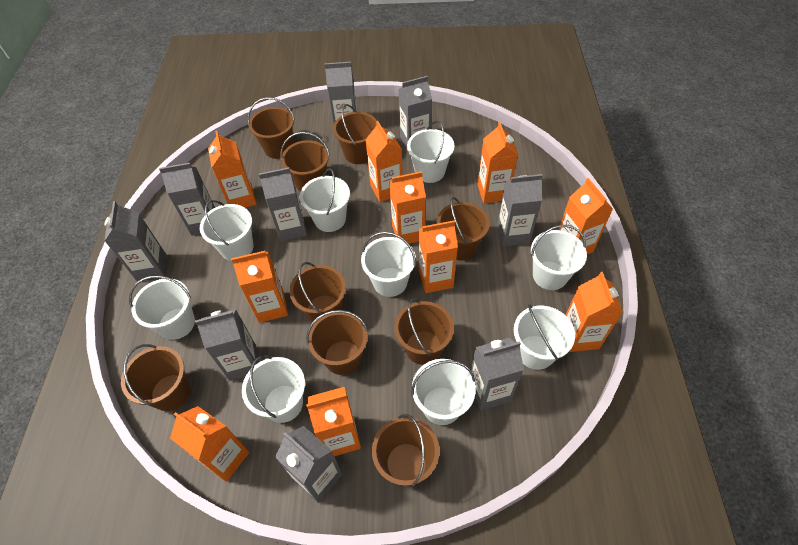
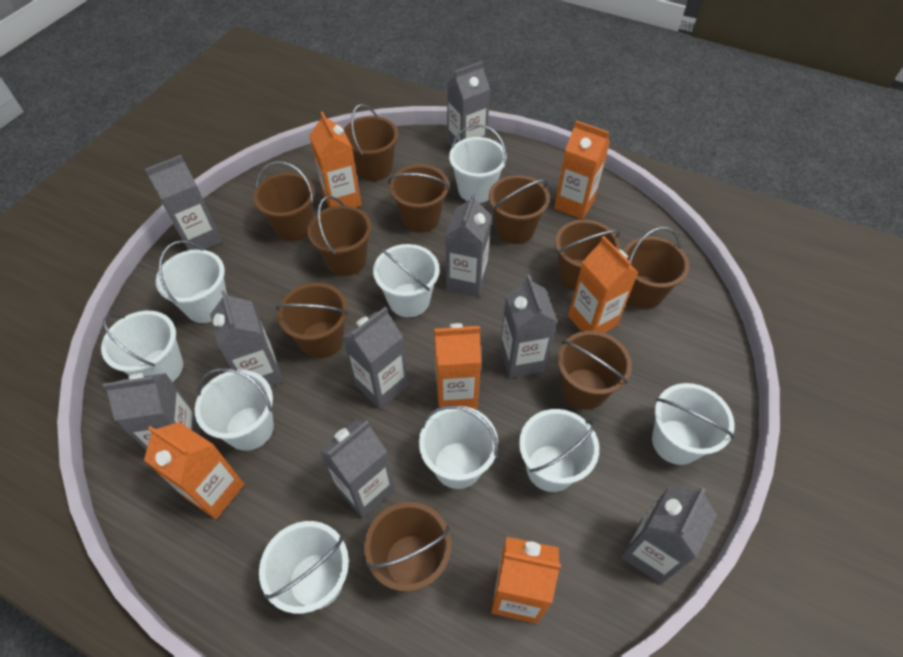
brown bucket: 9 -> 10
orange carton: 10 -> 6

